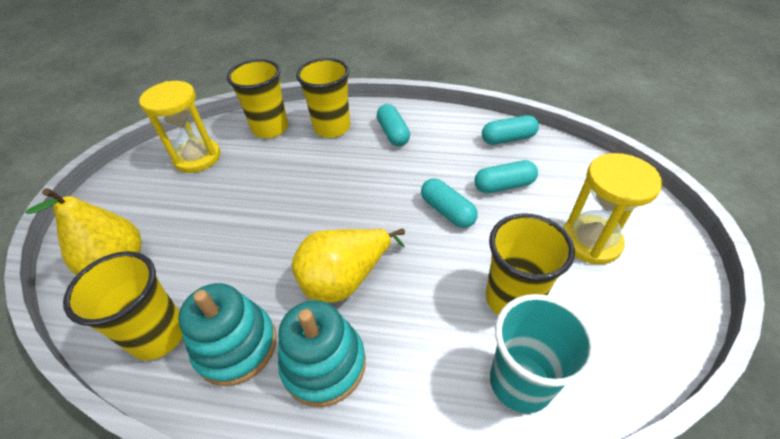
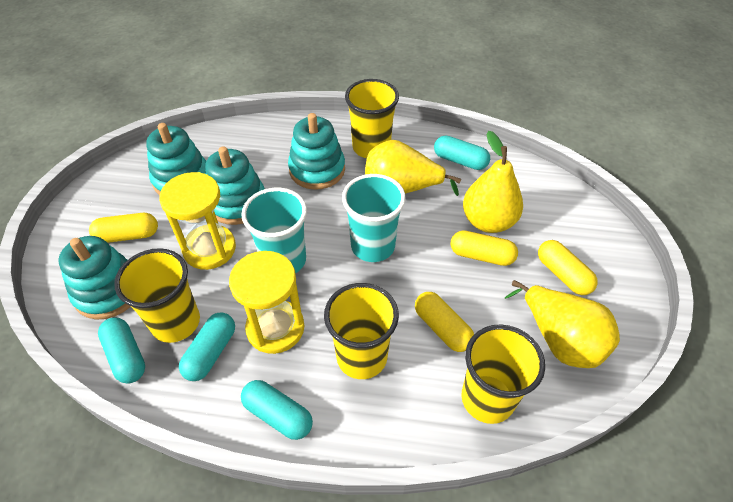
turquoise cup: 1 -> 2
turquoise stacking toy: 2 -> 4
yellow capsule: 0 -> 4
yellow pear: 2 -> 3

